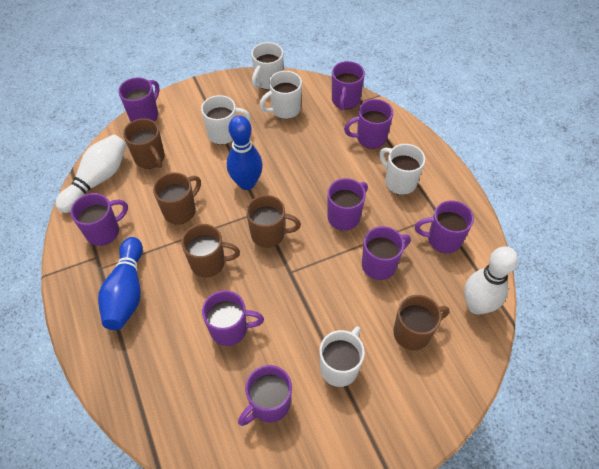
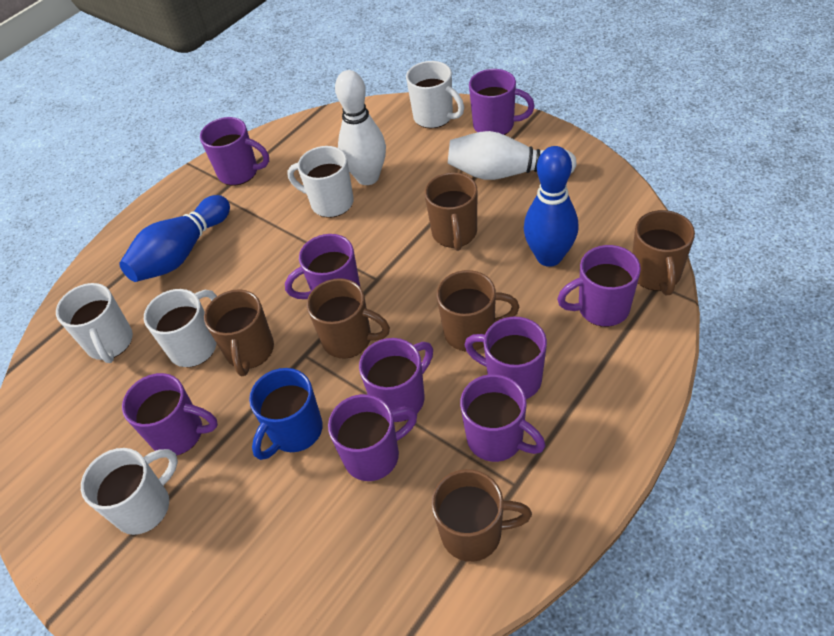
blue mug: 0 -> 1
brown mug: 5 -> 6

